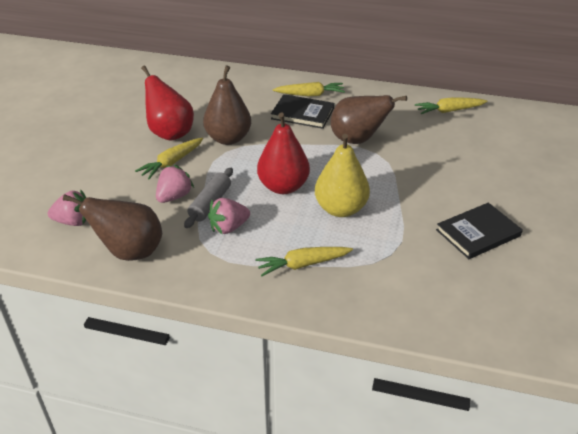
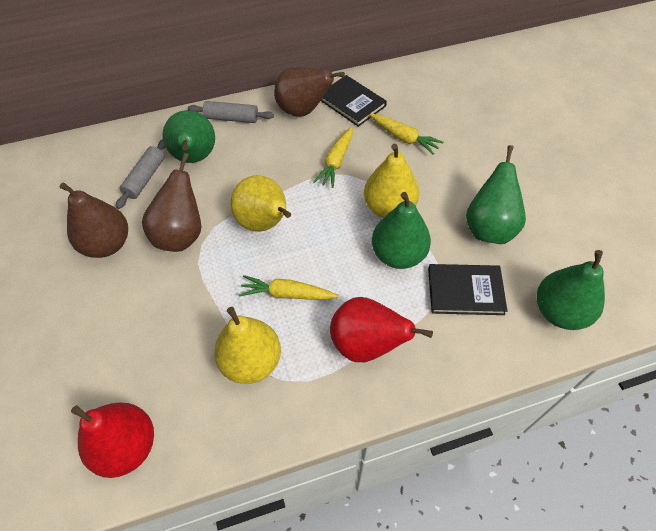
green pear: 0 -> 4
grey rolling pin: 1 -> 2
pink strawberry: 3 -> 0
yellow carrot: 4 -> 3
yellow pear: 1 -> 3

